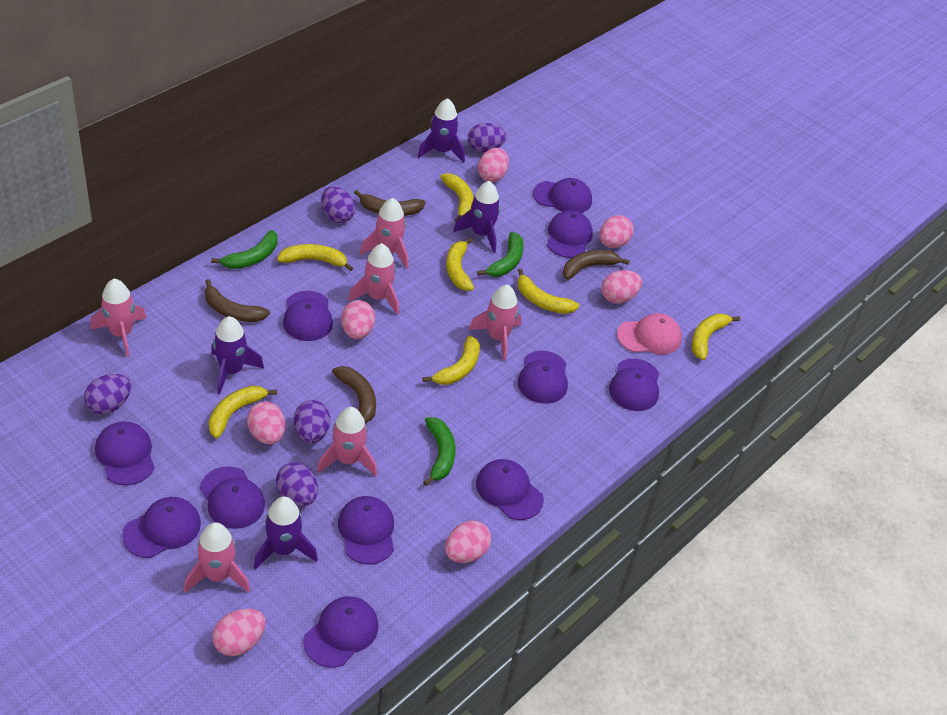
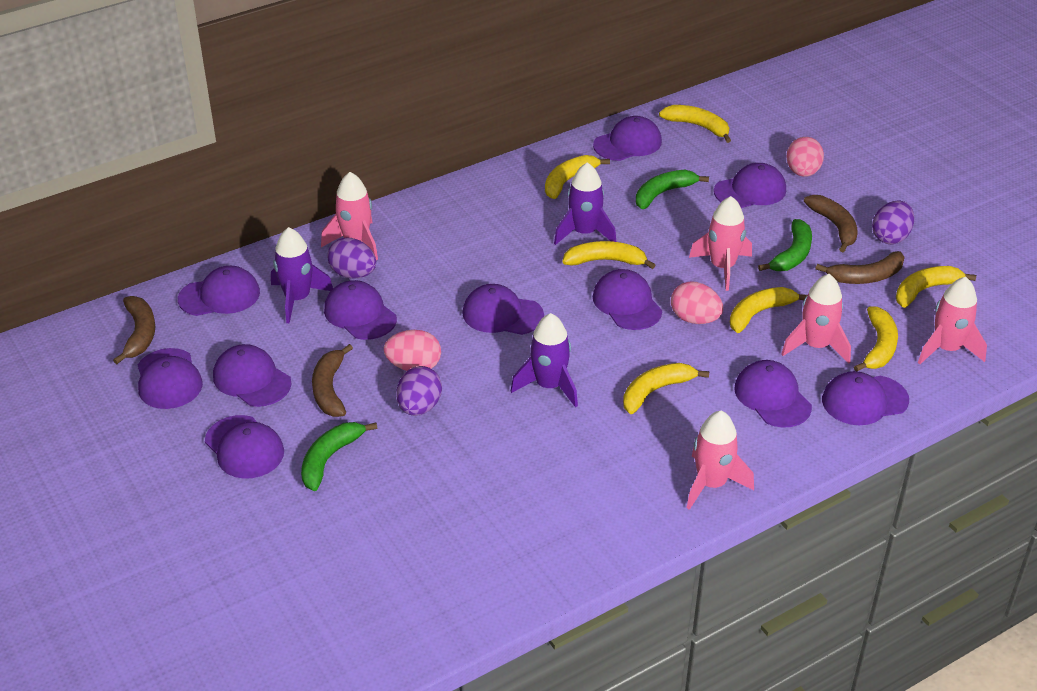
pink cap: 1 -> 0
pink egg: 7 -> 3
pink rocket: 6 -> 5
purple egg: 5 -> 3
purple rocket: 4 -> 3

